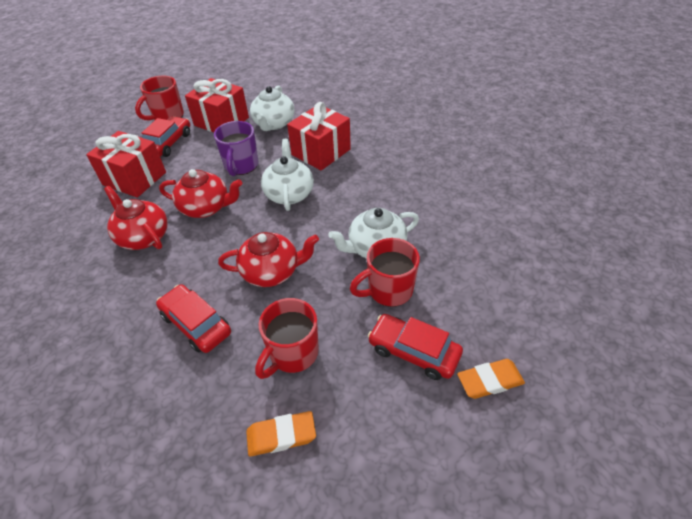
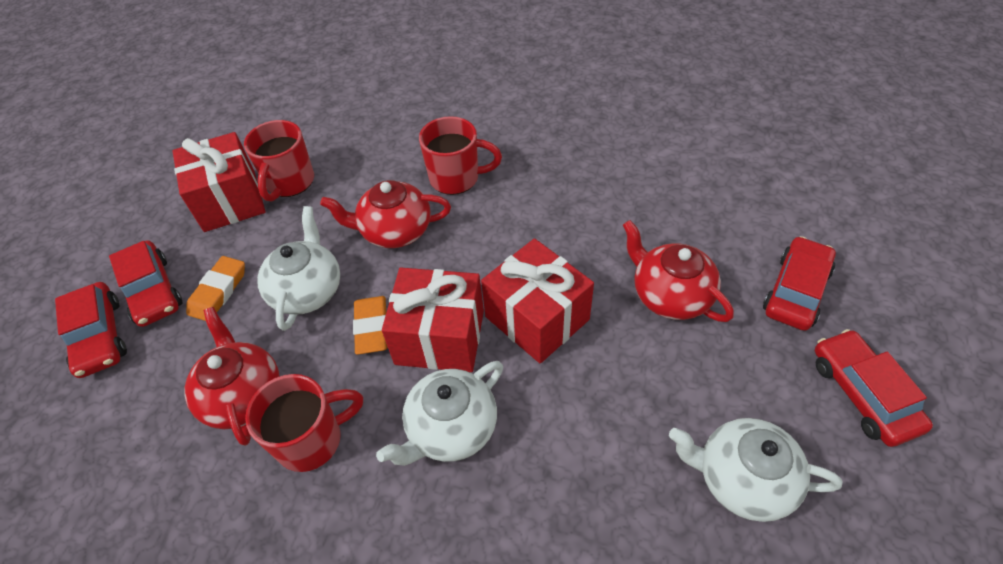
purple mug: 1 -> 0
red car: 3 -> 4

